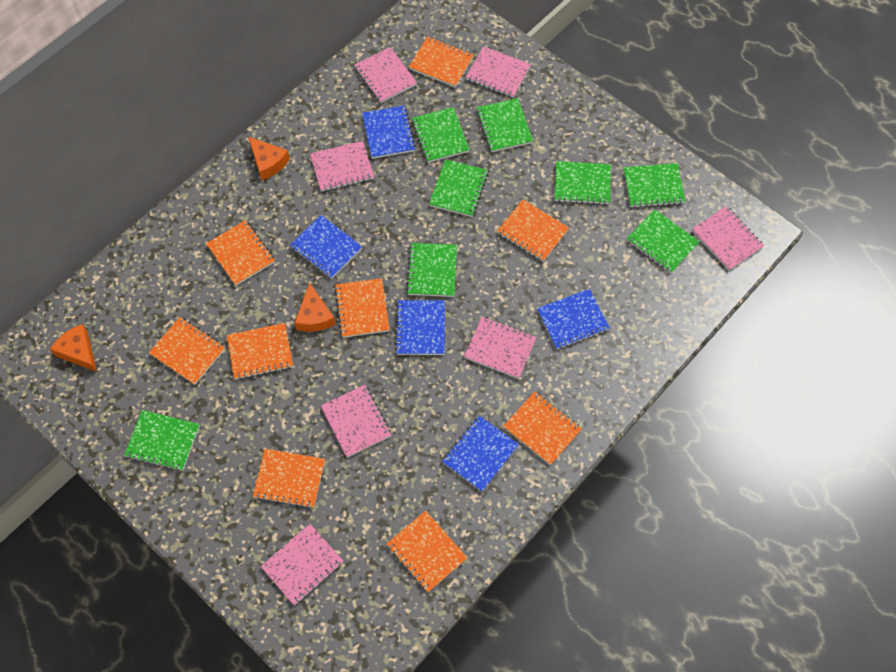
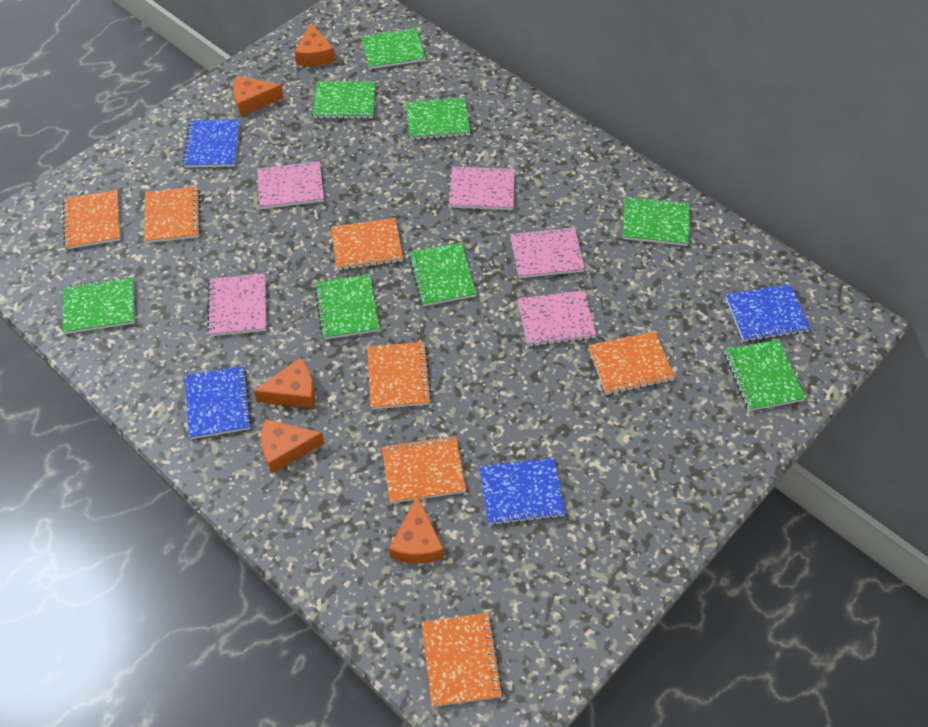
blue notebook: 5 -> 4
orange cheese: 3 -> 5
orange notebook: 9 -> 7
pink notebook: 7 -> 5

